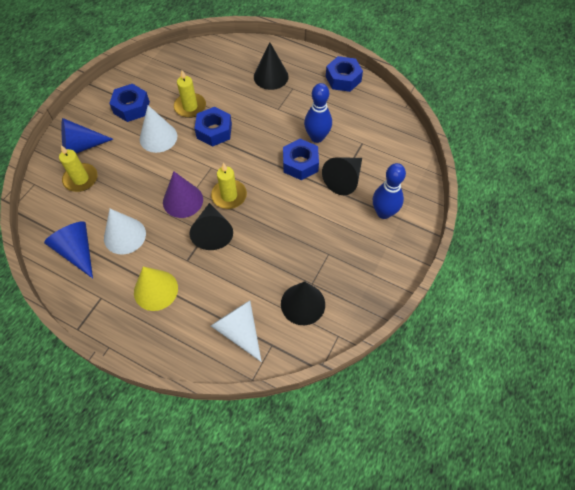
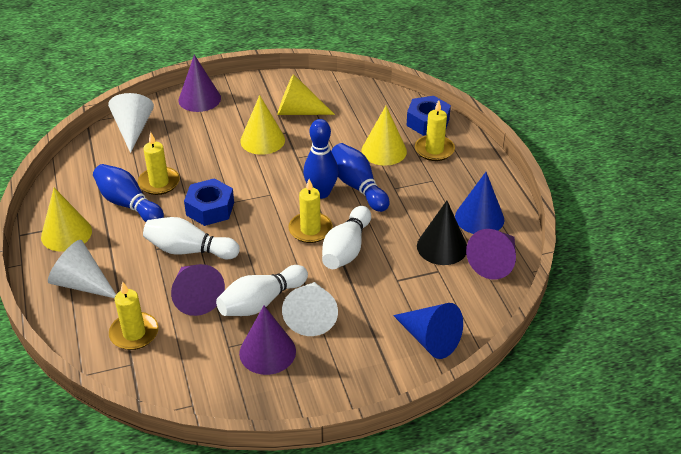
black cone: 4 -> 1
blue bowling pin: 2 -> 3
blue nut: 4 -> 2
purple cone: 1 -> 4
white bowling pin: 0 -> 3
yellow candle: 3 -> 4
yellow cone: 1 -> 4

